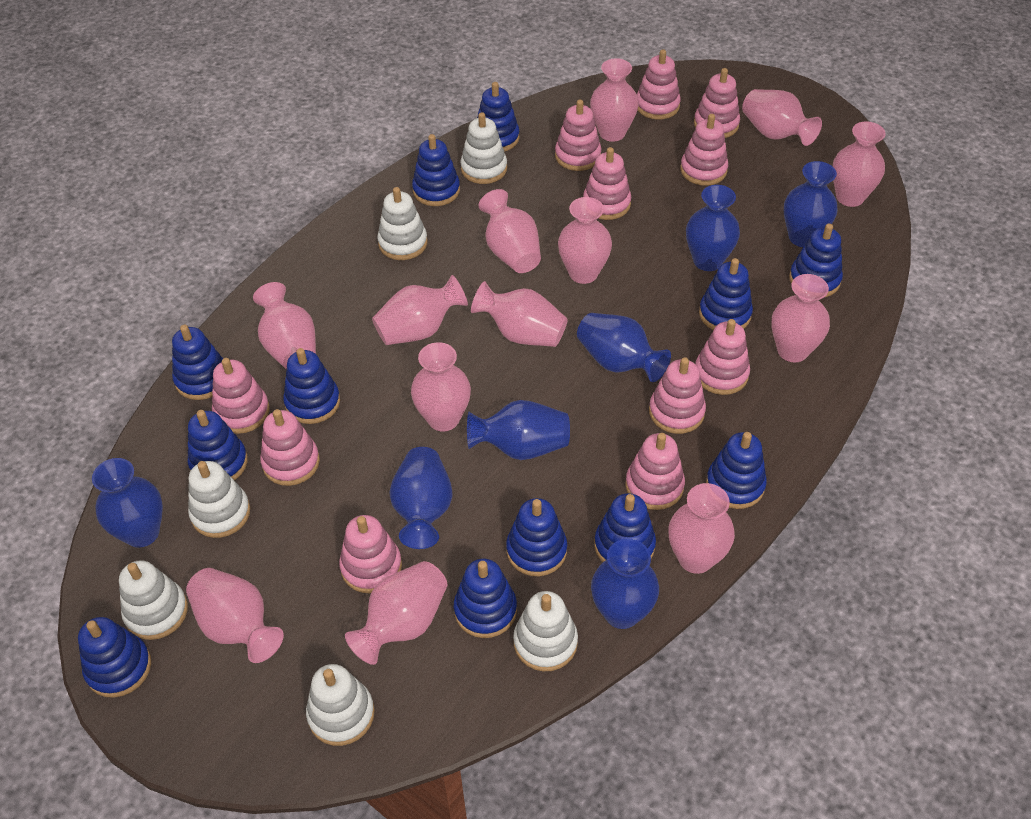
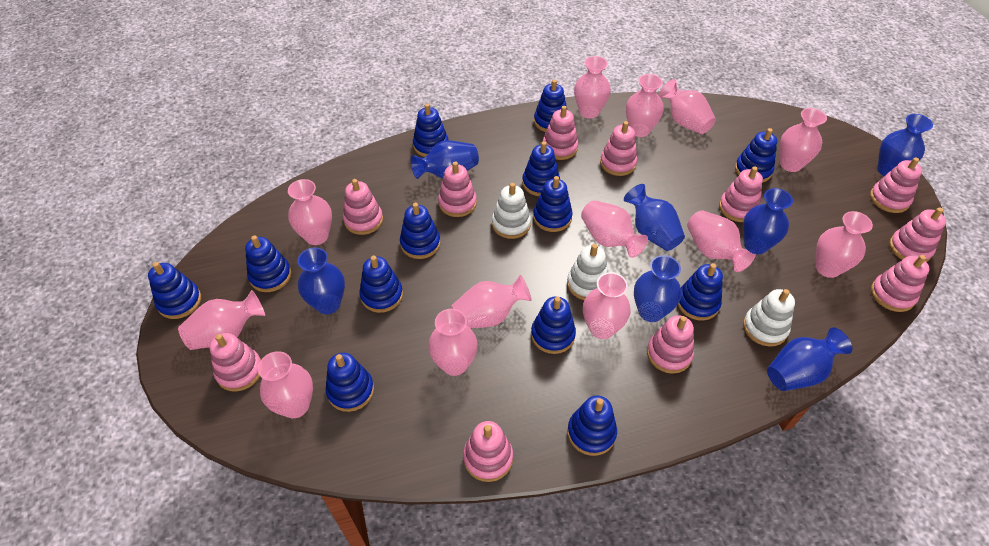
blue stacking toy: 12 -> 13
white stacking toy: 6 -> 3

